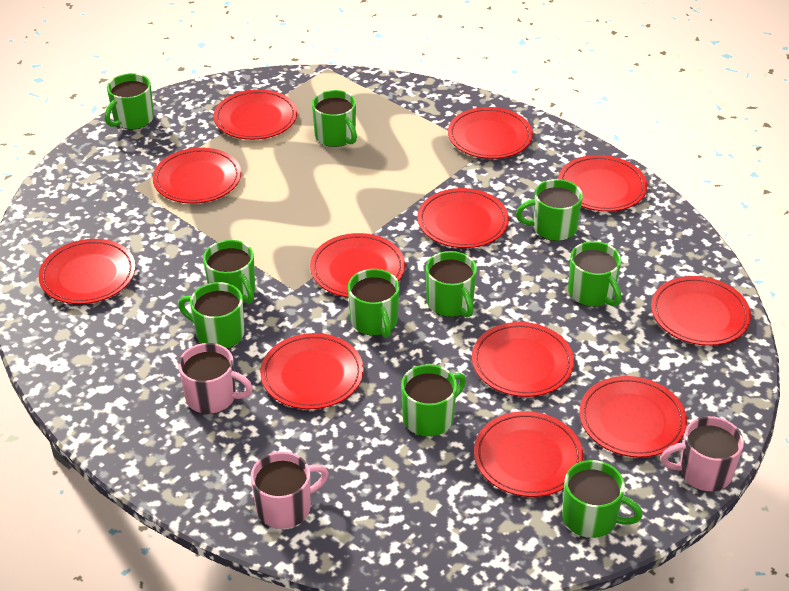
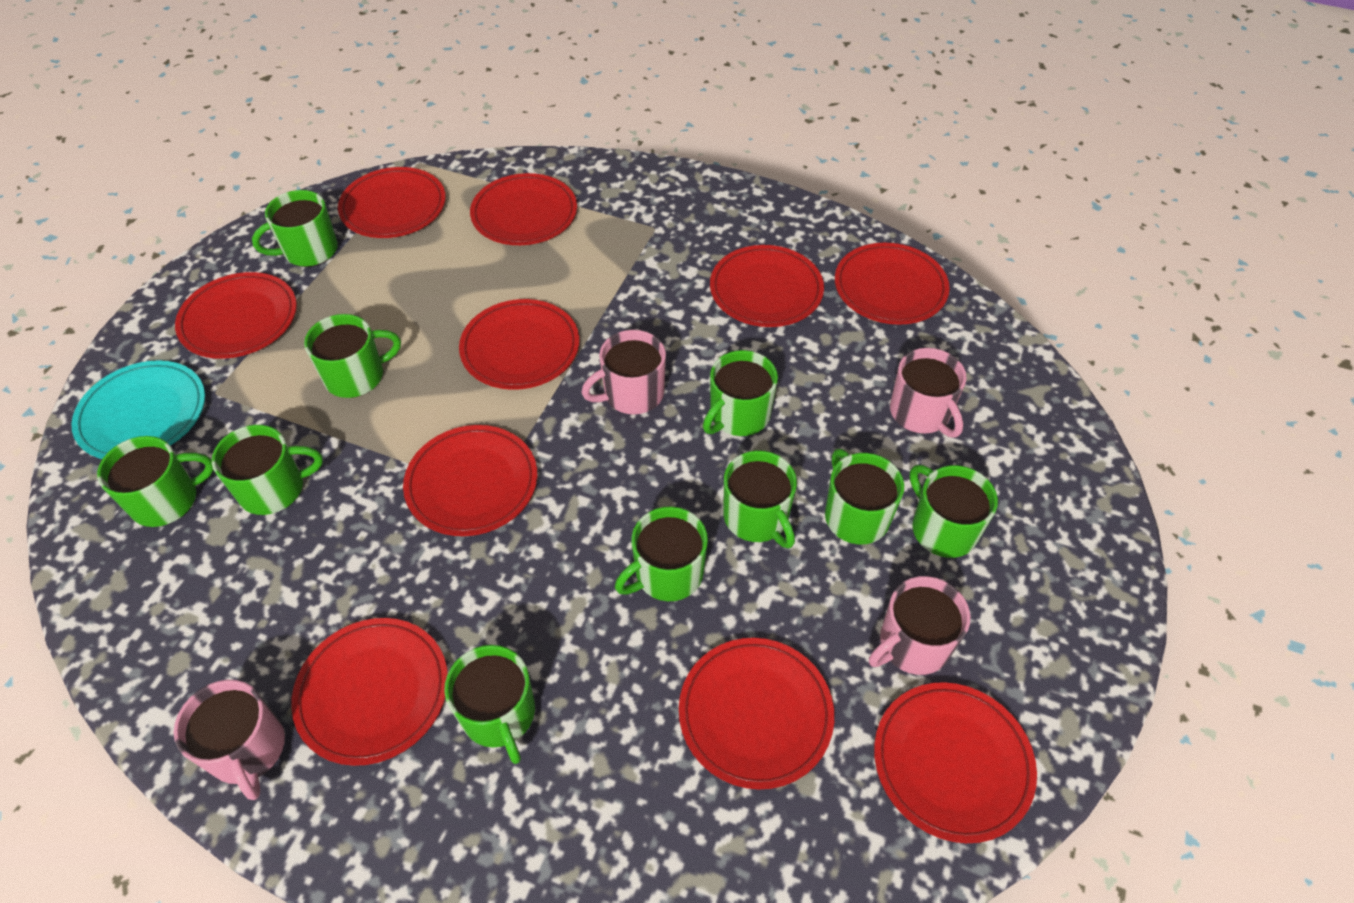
pink mug: 3 -> 4
red plate: 12 -> 10
turquoise plate: 0 -> 1

